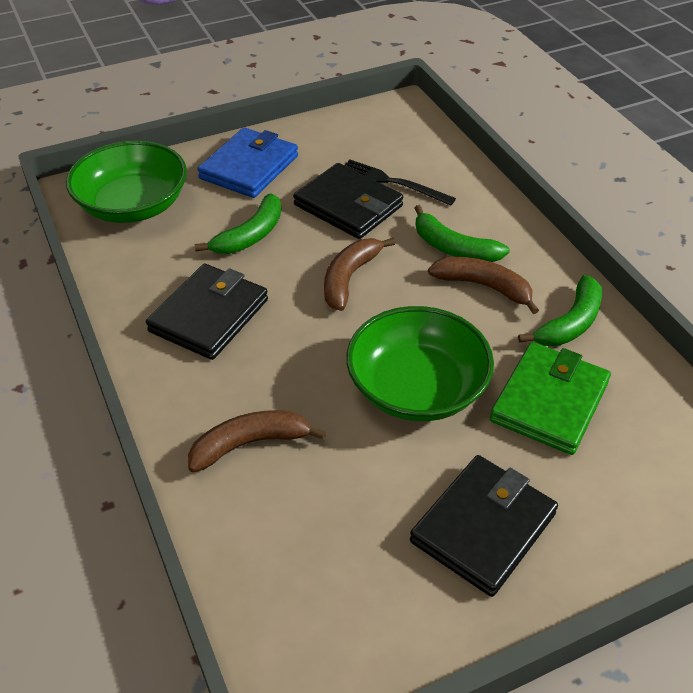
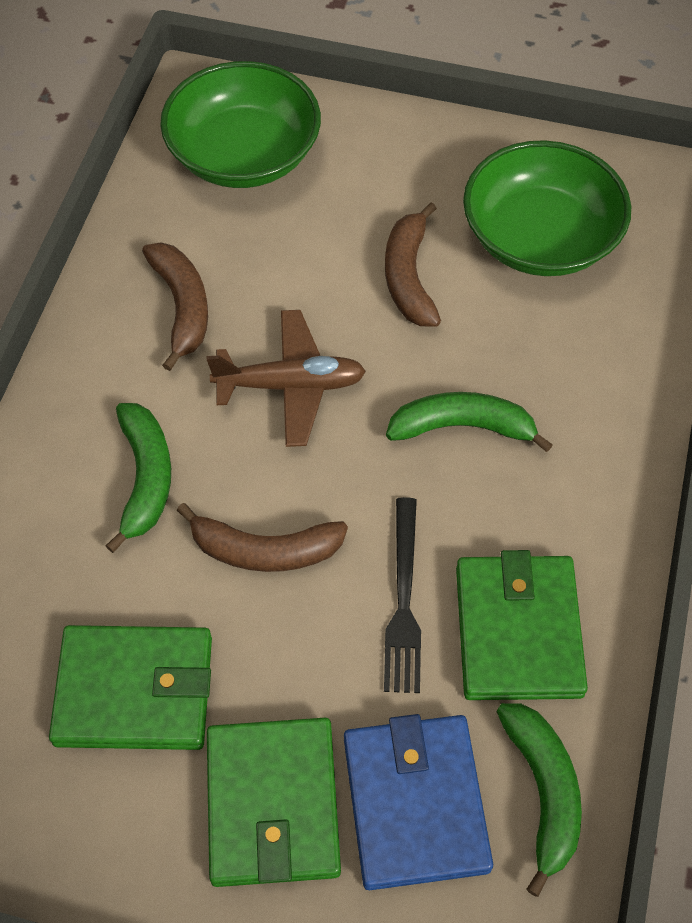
black wallet: 3 -> 0
brown plane: 0 -> 1
green wallet: 1 -> 3

